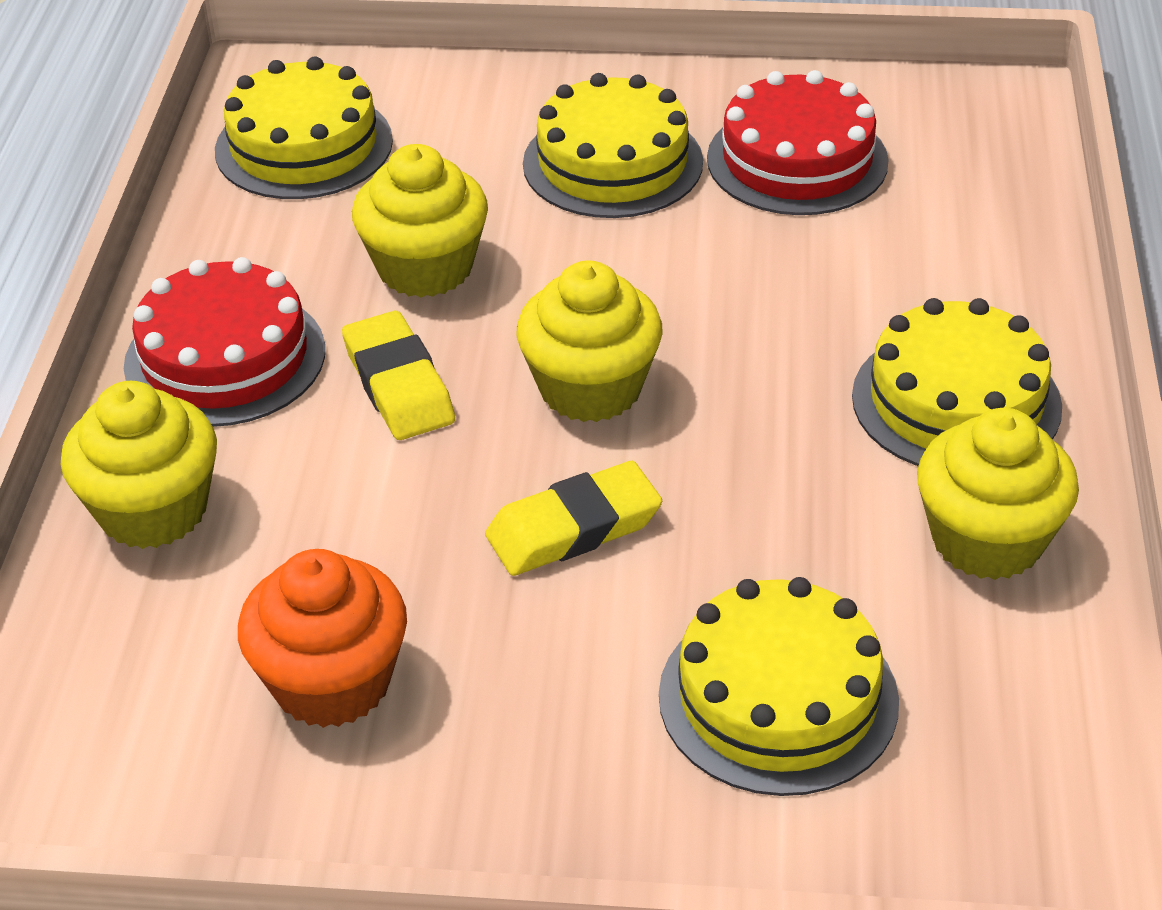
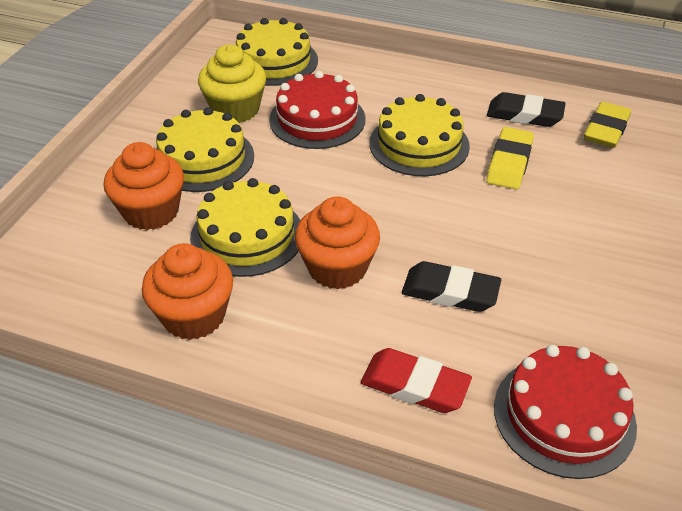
black eraser: 0 -> 2
orange cupcake: 1 -> 3
red eraser: 0 -> 1
yellow cupcake: 4 -> 1

